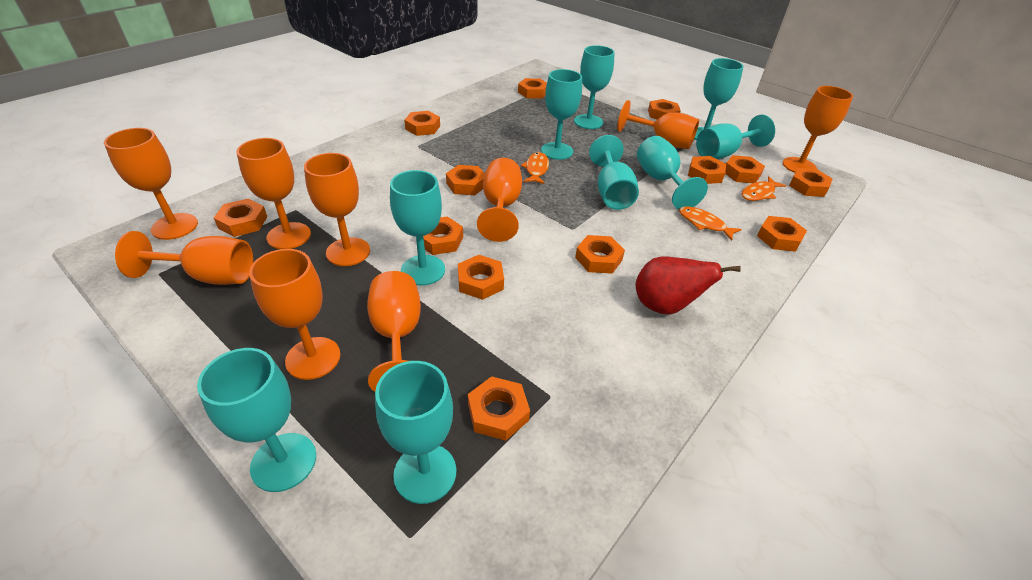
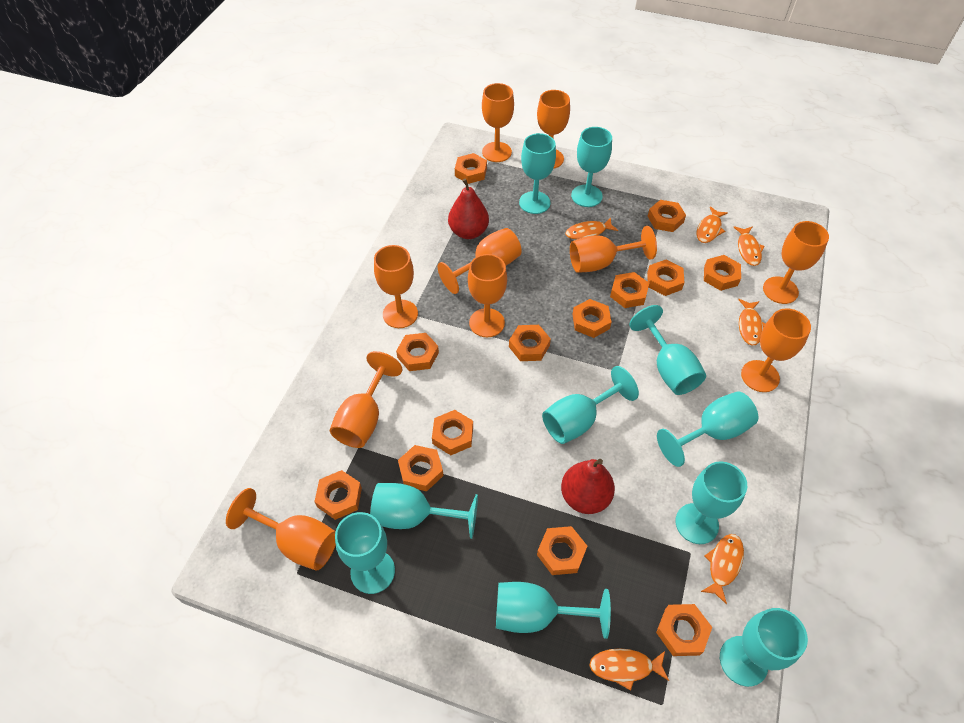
orange fish: 3 -> 6
orange goblet: 9 -> 10
red pear: 1 -> 2
turquoise goblet: 9 -> 10

